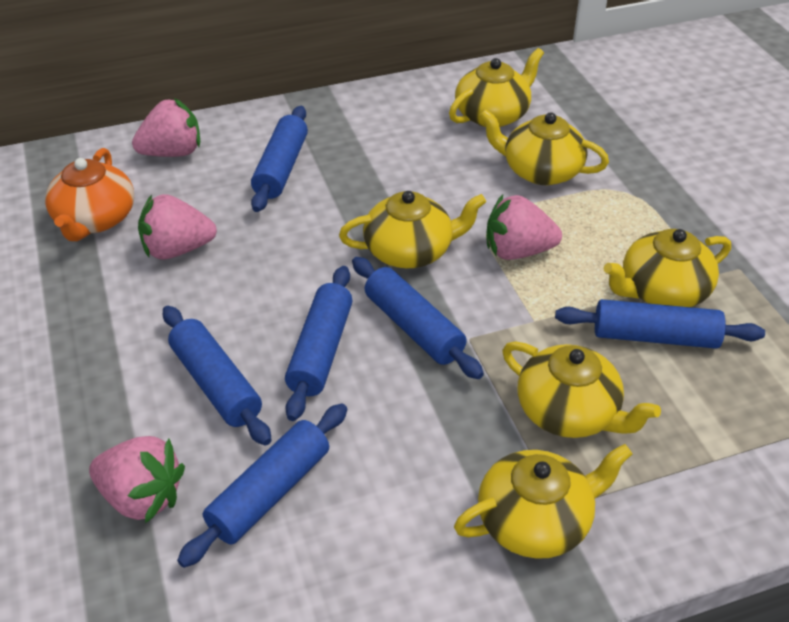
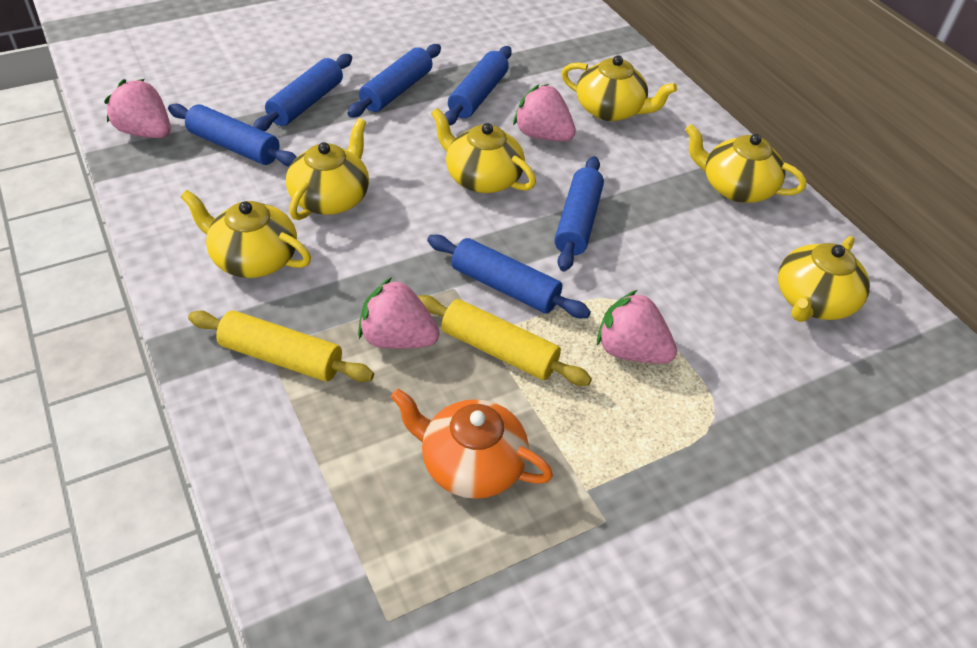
yellow rolling pin: 0 -> 2

